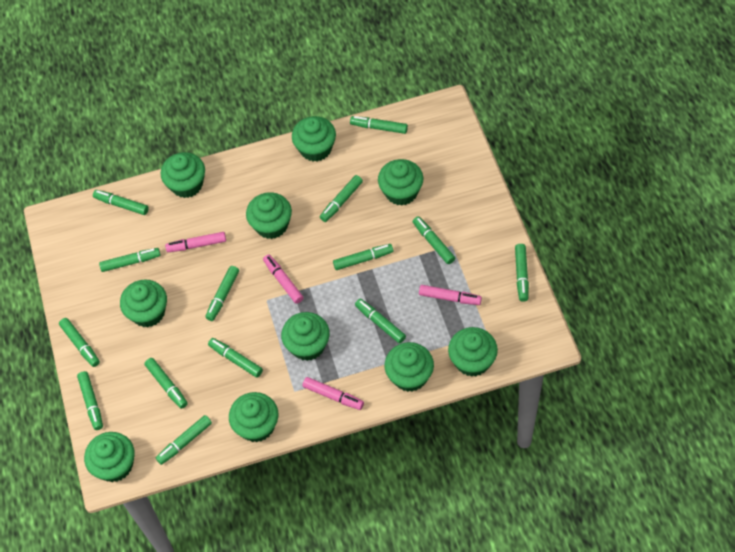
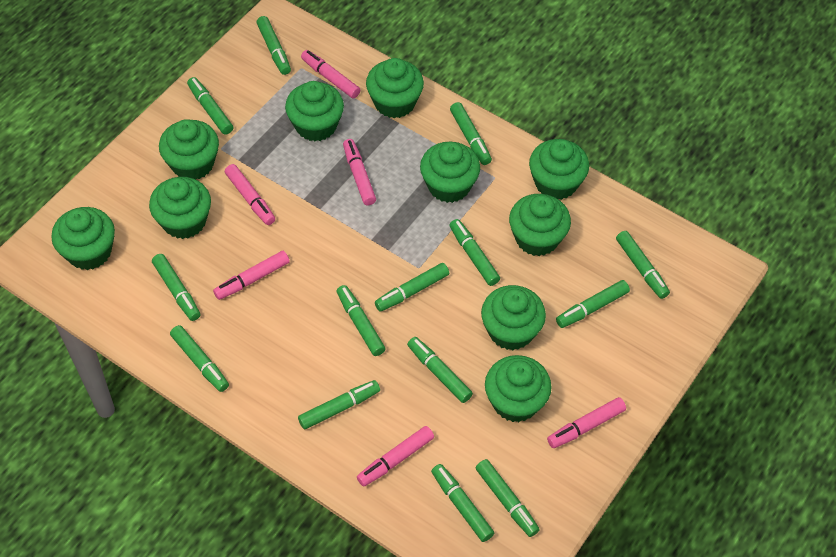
pink marker: 4 -> 6

